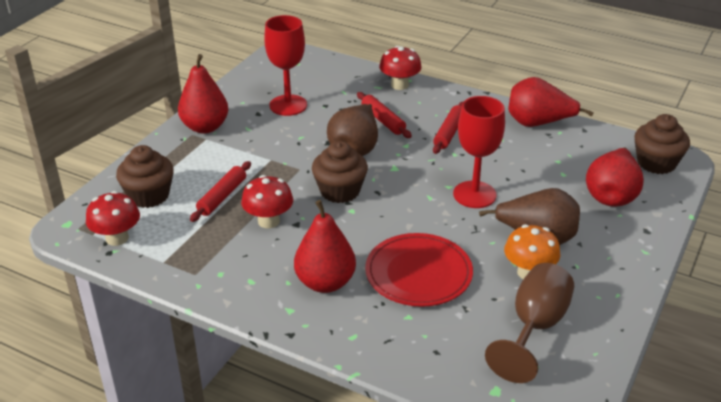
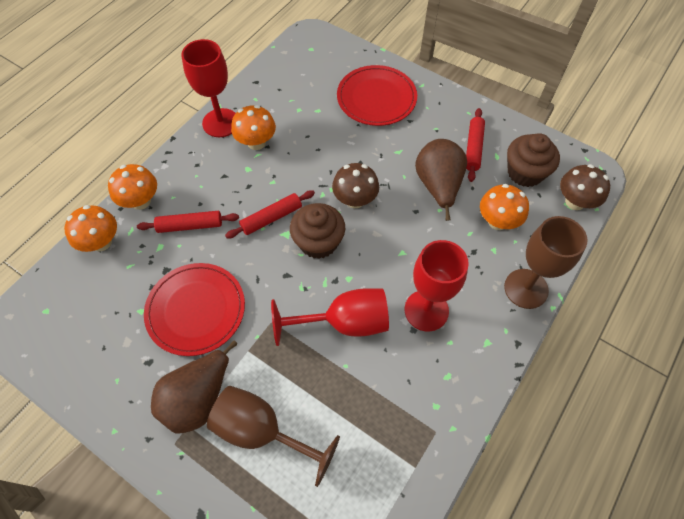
brown cupcake: 3 -> 2
brown goblet: 1 -> 2
brown mushroom: 0 -> 2
orange mushroom: 1 -> 4
red goblet: 2 -> 3
red mushroom: 3 -> 0
red pear: 4 -> 0
red plate: 1 -> 2

